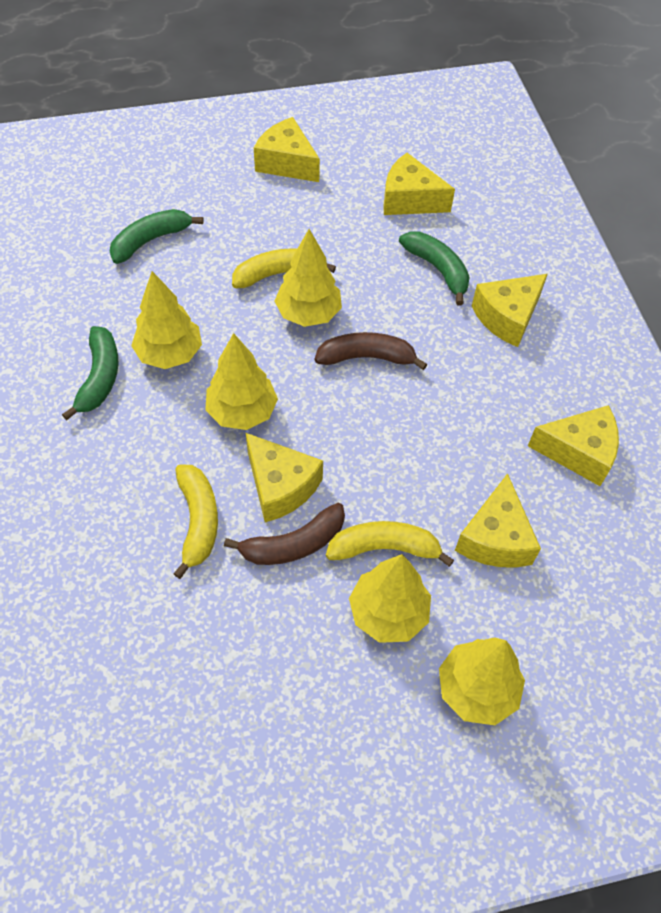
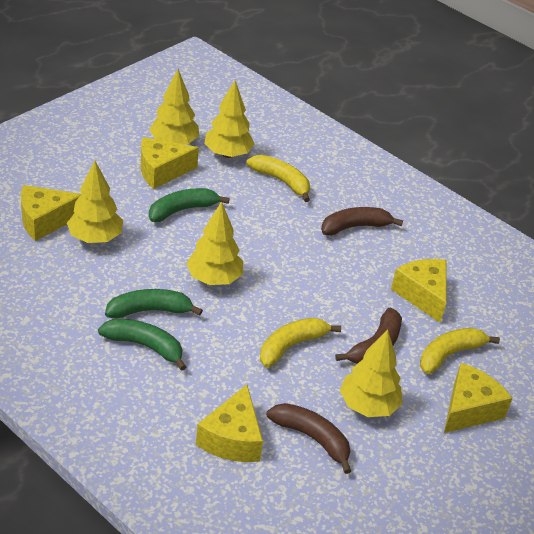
brown banana: 2 -> 3
yellow cheese: 6 -> 5

